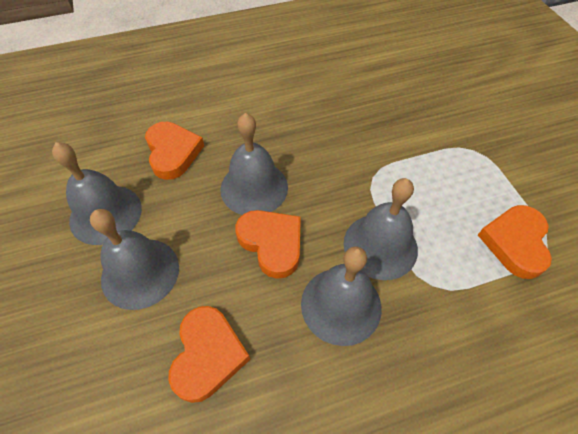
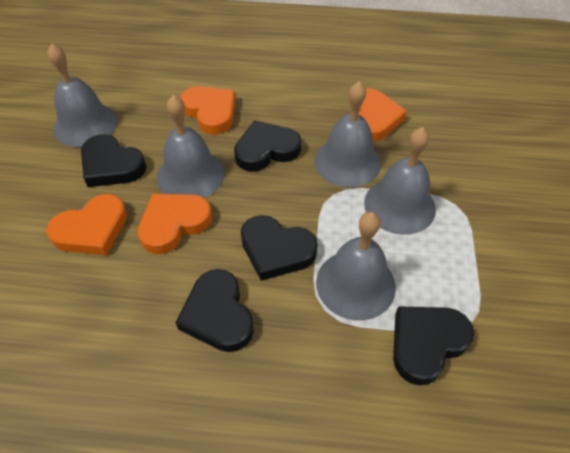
black heart: 0 -> 5

